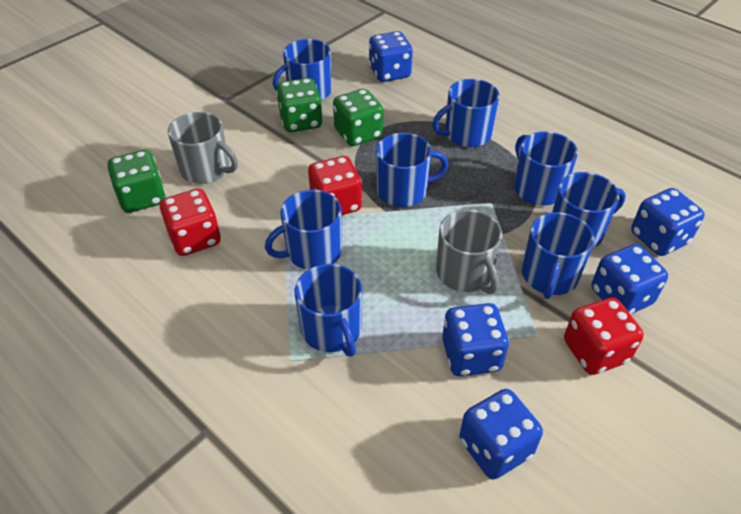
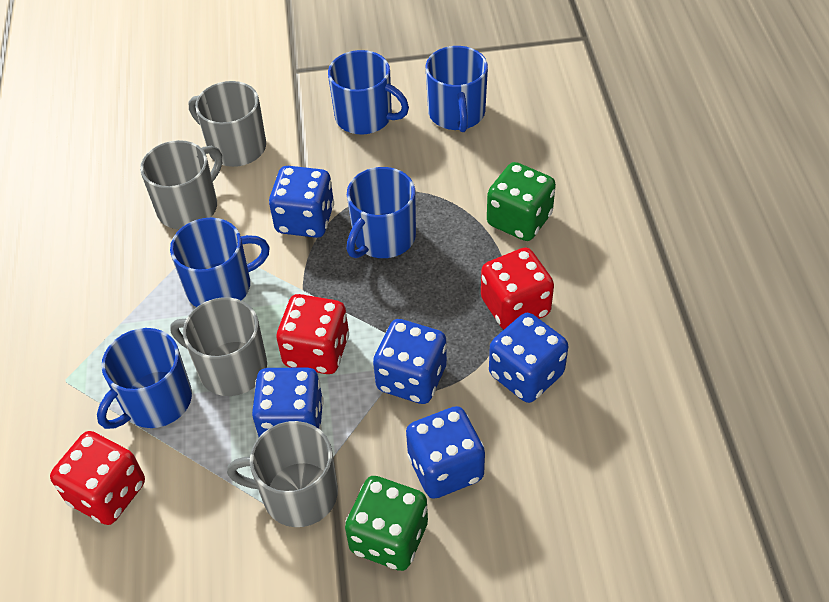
blue mug: 8 -> 5
green dice: 3 -> 2
grey mug: 2 -> 4

